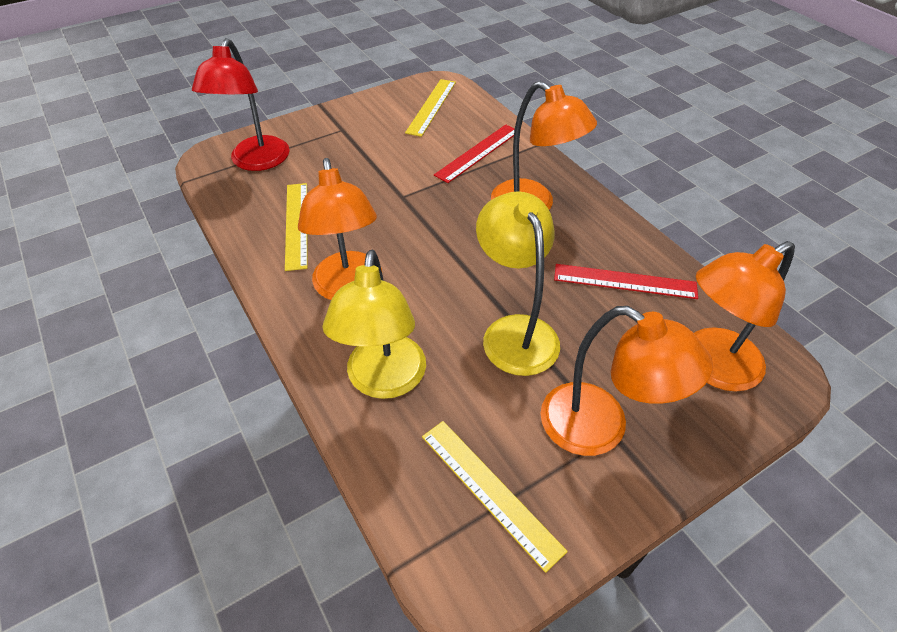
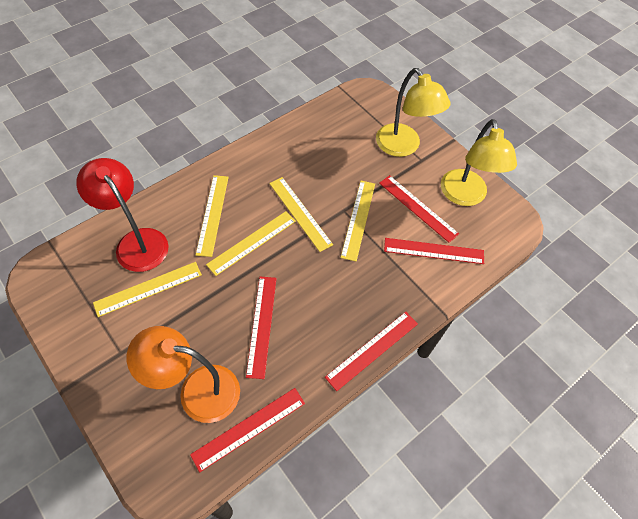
orange lamp: 4 -> 1
red ruler: 2 -> 5
yellow ruler: 3 -> 5

